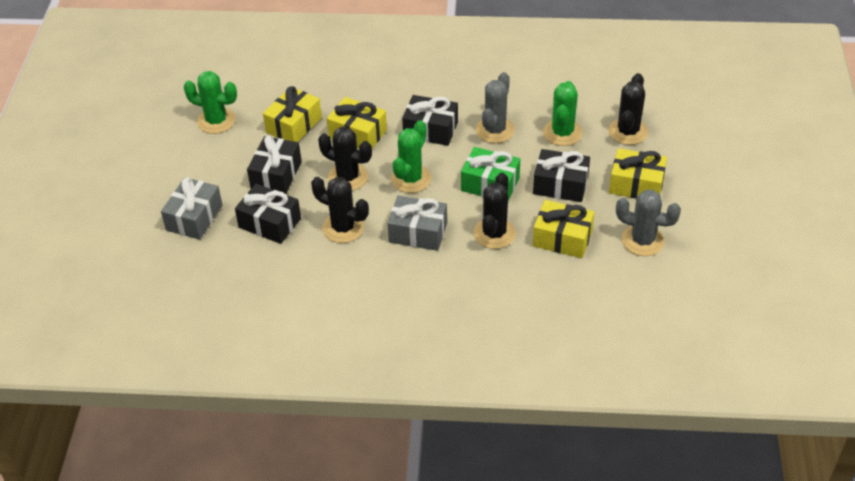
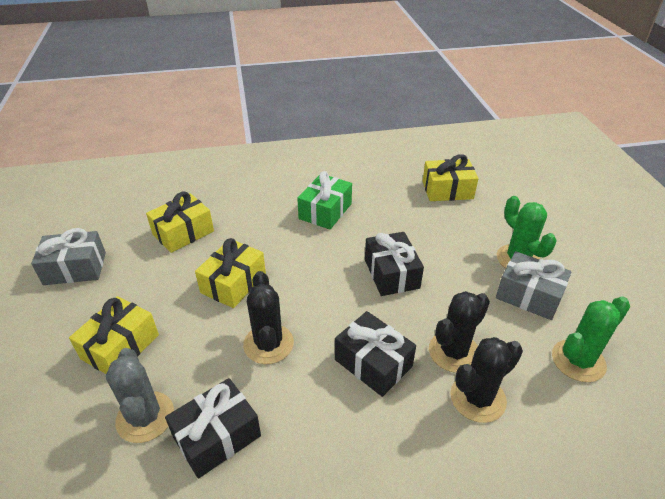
black cactus: 4 -> 3
black gift: 4 -> 3
green cactus: 3 -> 2
grey cactus: 2 -> 1

